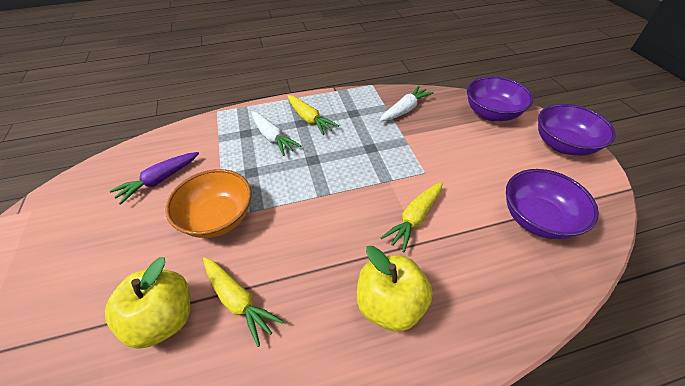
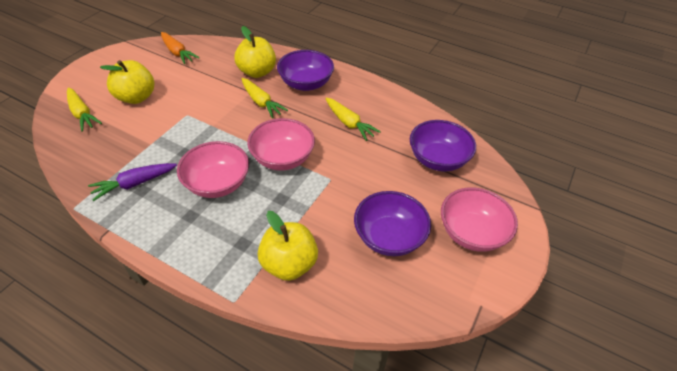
orange bowl: 1 -> 0
orange carrot: 0 -> 1
pink bowl: 0 -> 3
white carrot: 2 -> 0
yellow apple: 2 -> 3

